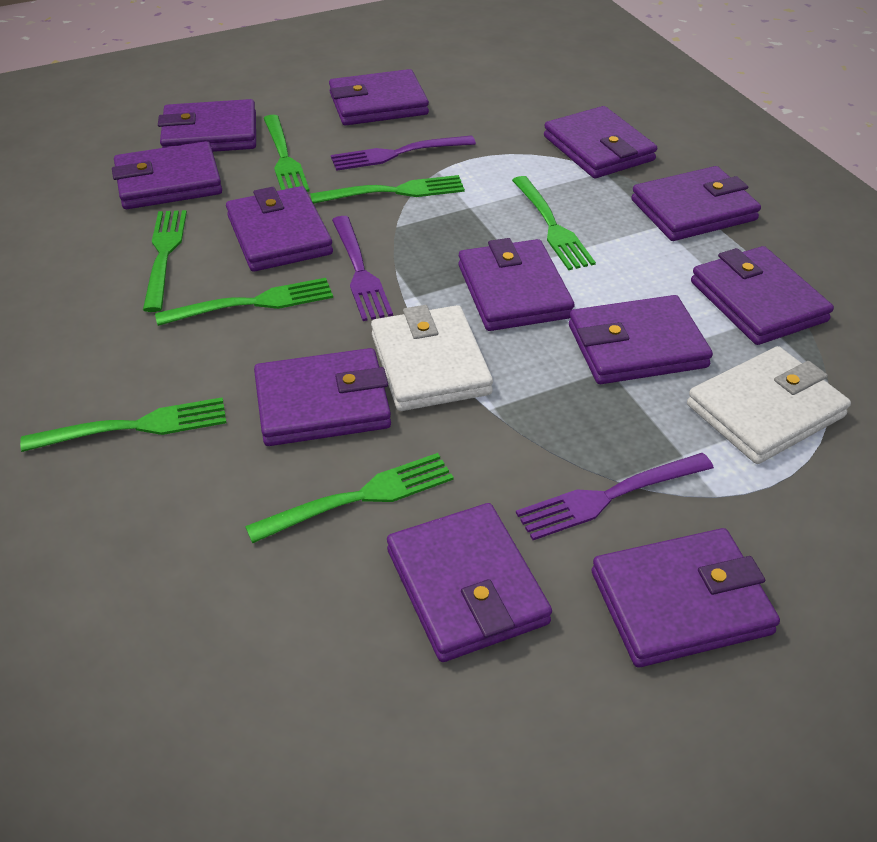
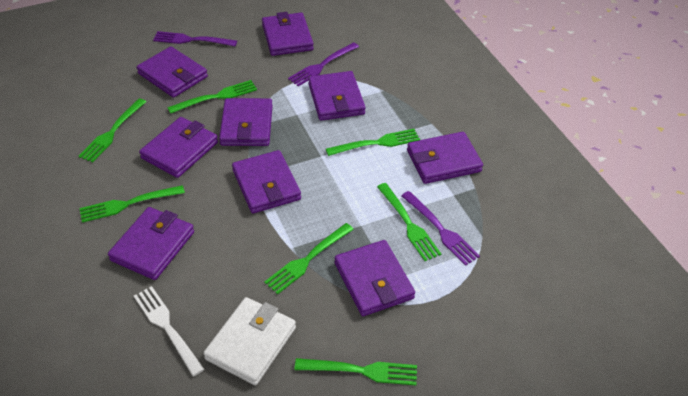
purple wallet: 12 -> 9
white fork: 0 -> 1
white wallet: 2 -> 1

